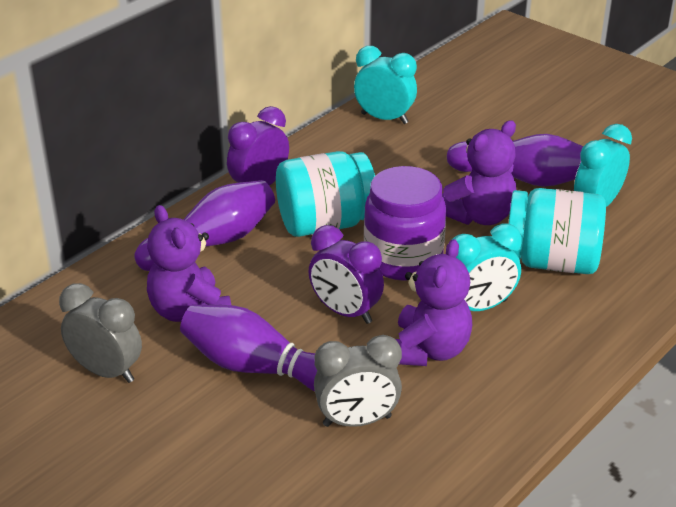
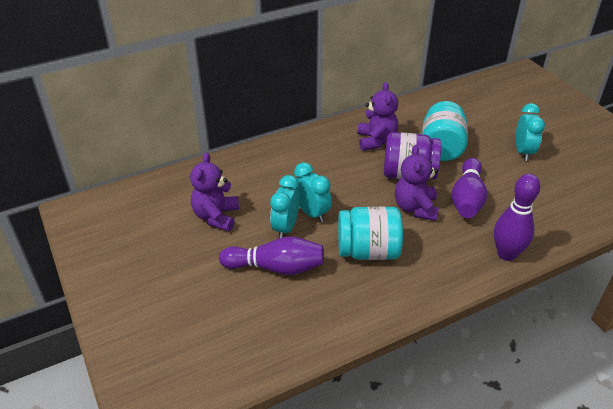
grey clock: 2 -> 0
purple clock: 2 -> 0

